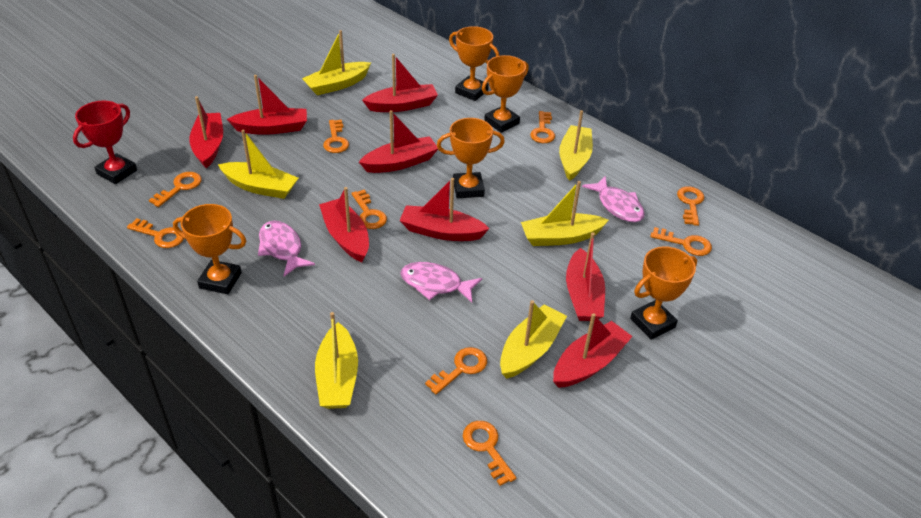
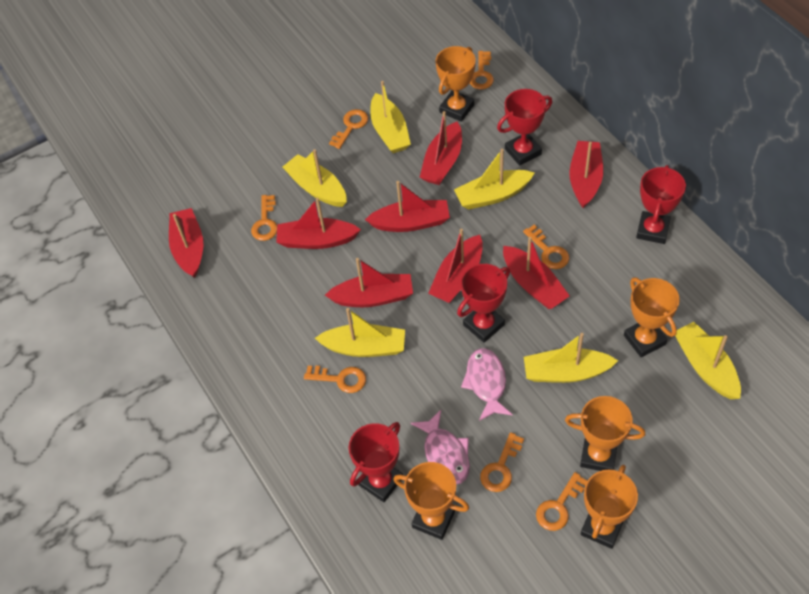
orange key: 9 -> 7
pink fish: 3 -> 2
red trophy: 1 -> 4

